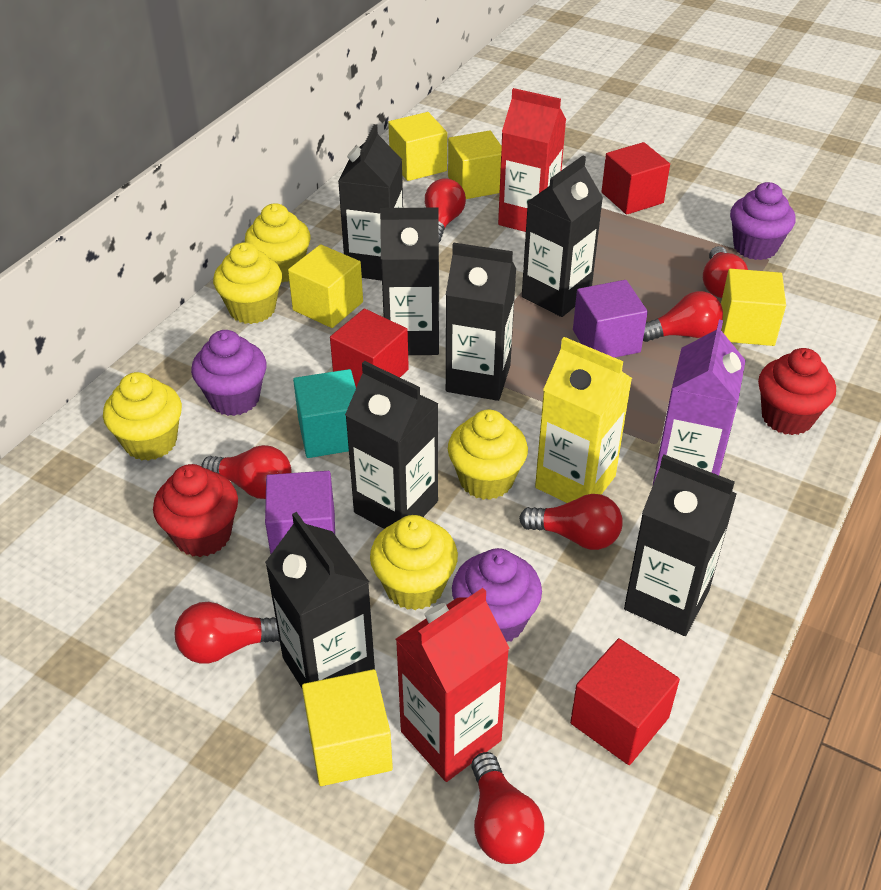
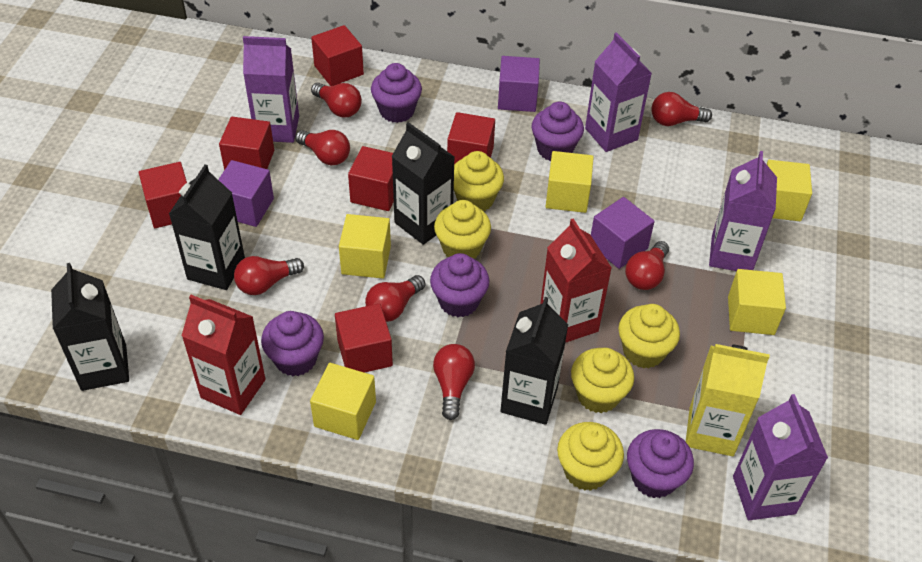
black carton: 7 -> 4
purple carton: 1 -> 4
purple cube: 2 -> 3
purple cupcake: 3 -> 5
red cube: 3 -> 6
red cupcake: 2 -> 0
turquoise cube: 1 -> 0

